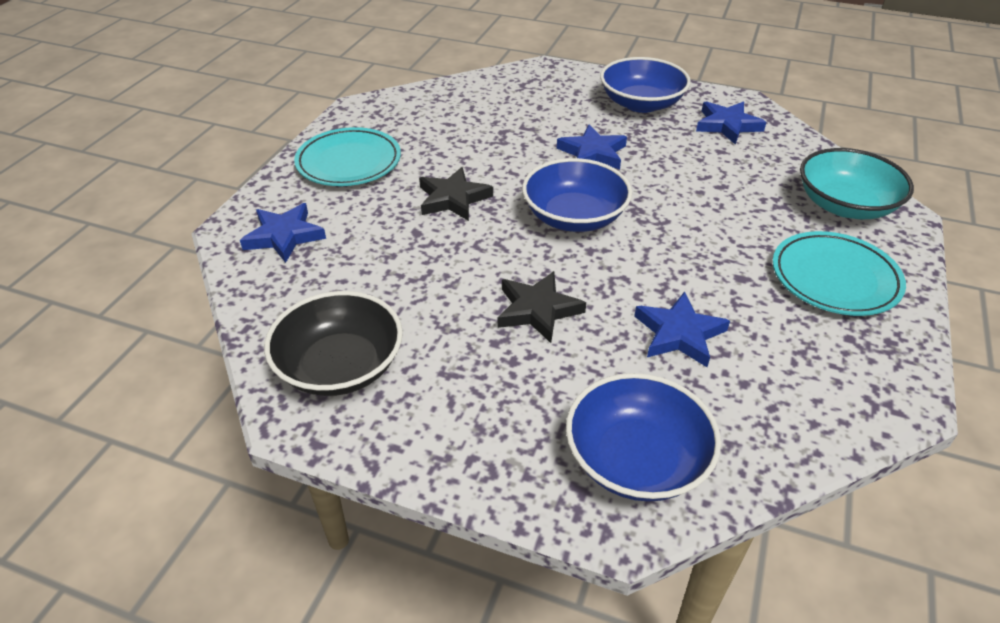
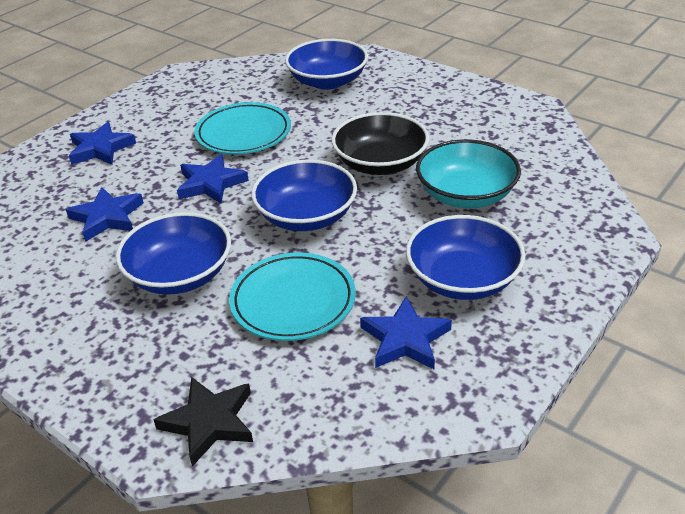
black star: 2 -> 1
blue bowl: 3 -> 4

